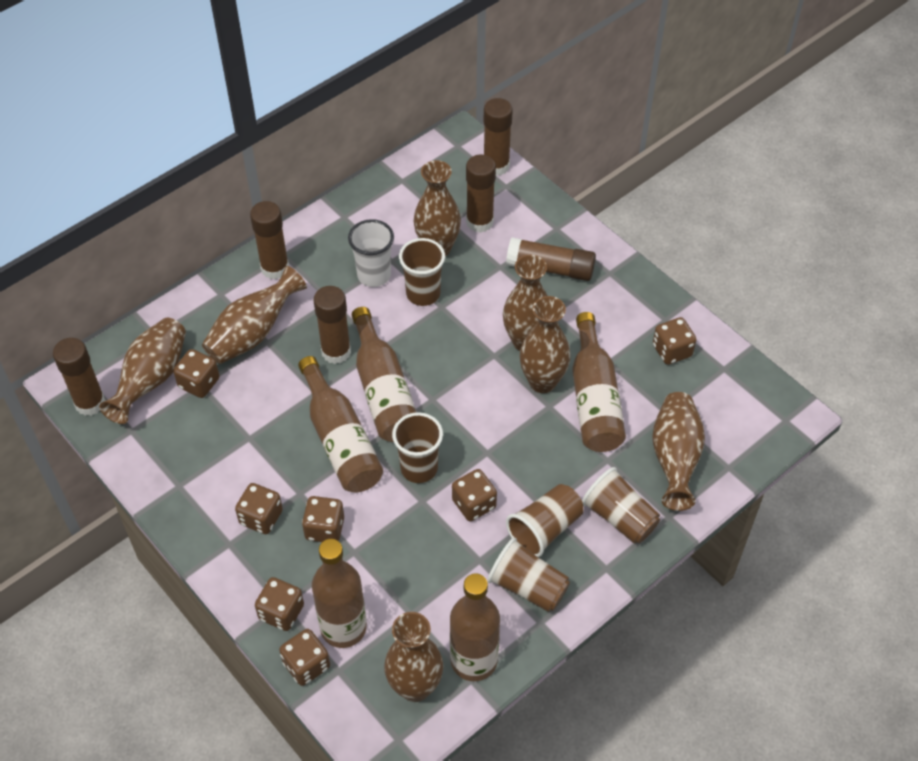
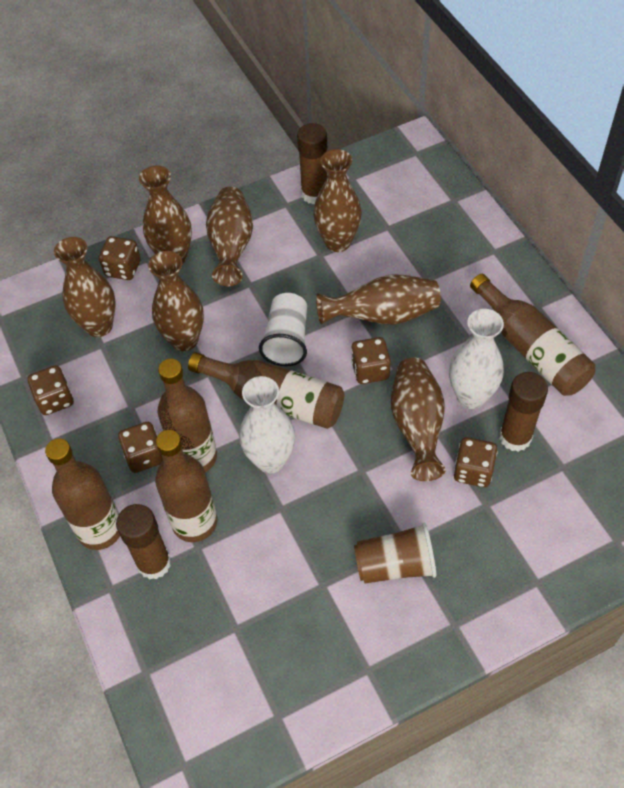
brown cup: 5 -> 1
brown dice: 7 -> 5
brown glue stick: 6 -> 3
white vase: 0 -> 2

